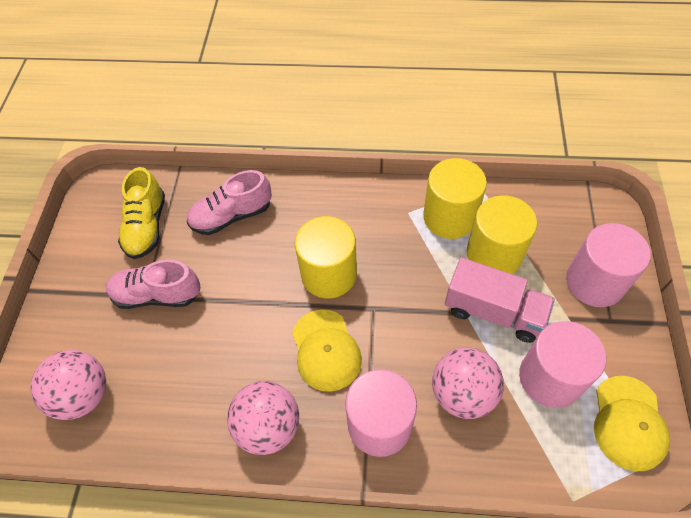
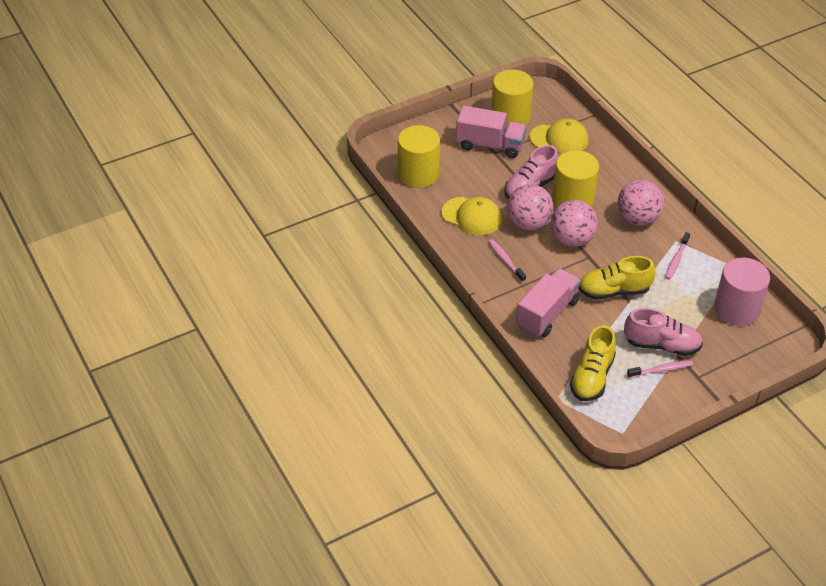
pink cylinder: 3 -> 1
pink toothbrush: 0 -> 3
pink truck: 1 -> 2
yellow shoe: 1 -> 2

